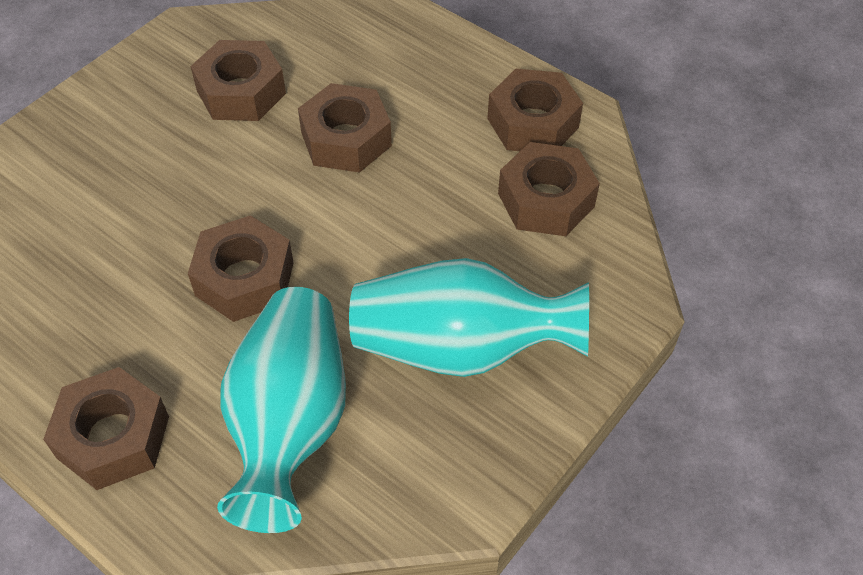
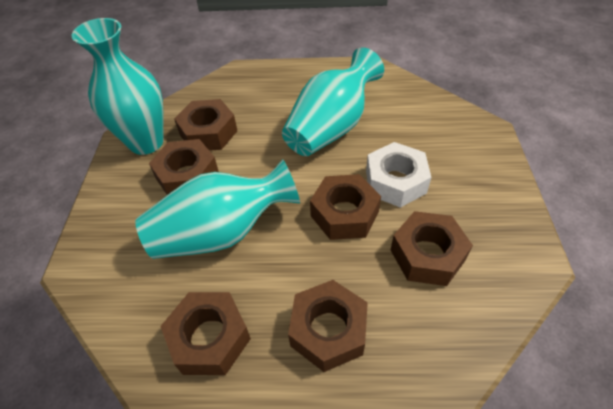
turquoise vase: 2 -> 3
white nut: 0 -> 1

